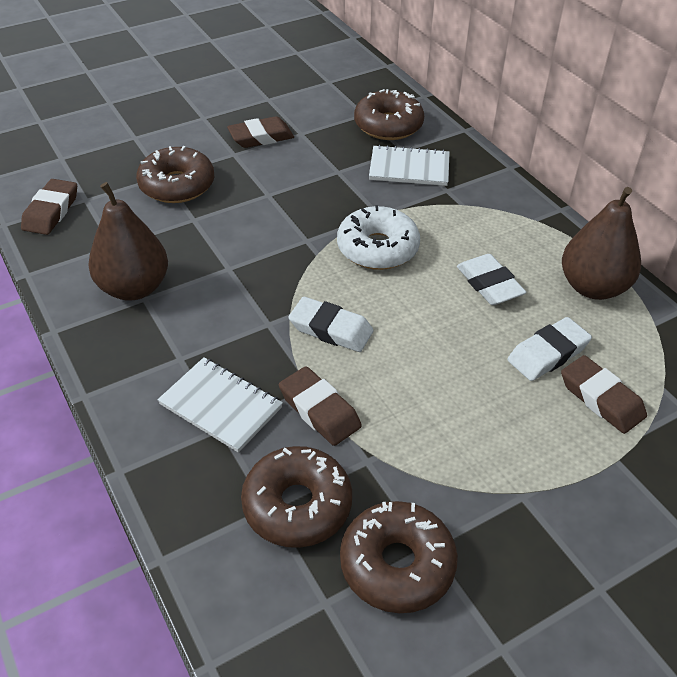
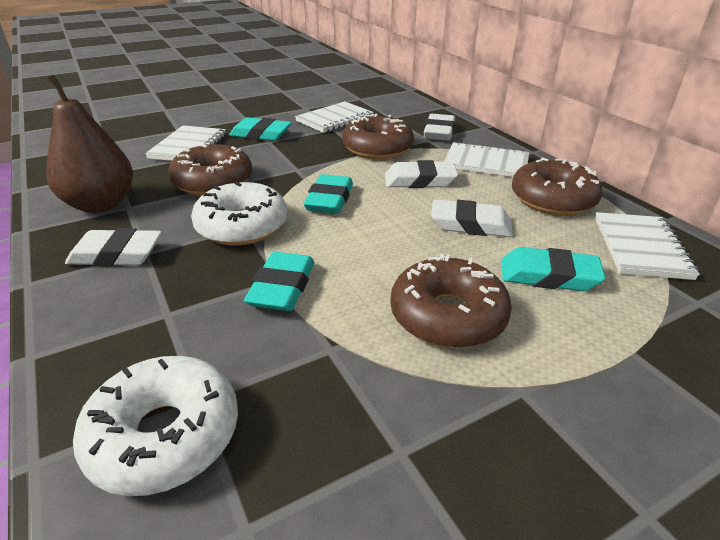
brown eraser: 4 -> 0
brown pear: 2 -> 1
turquoise eraser: 0 -> 4
white donut: 1 -> 2
white eraser: 3 -> 4
white notebook: 2 -> 4

